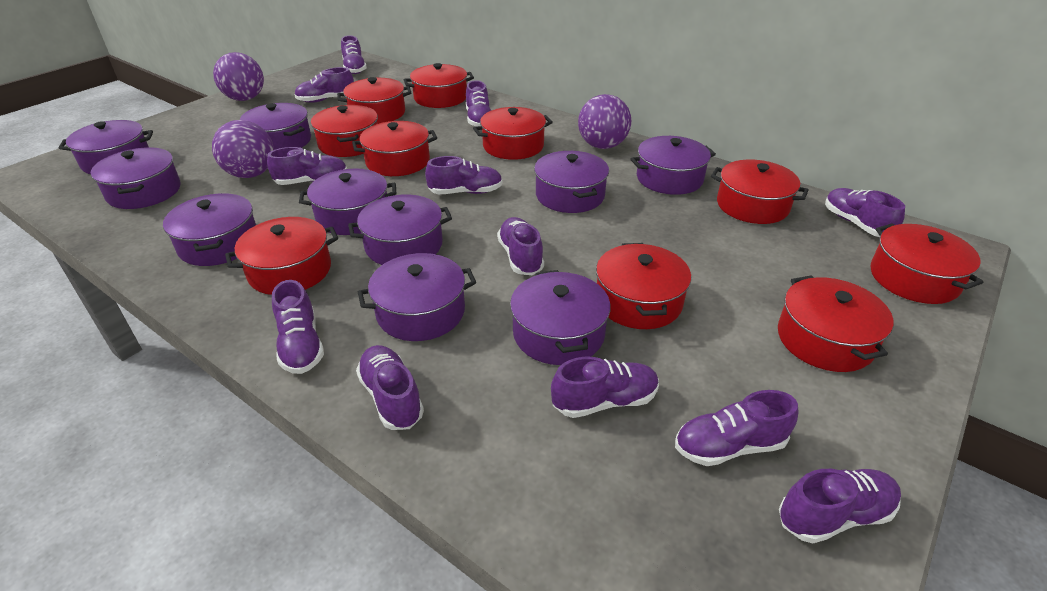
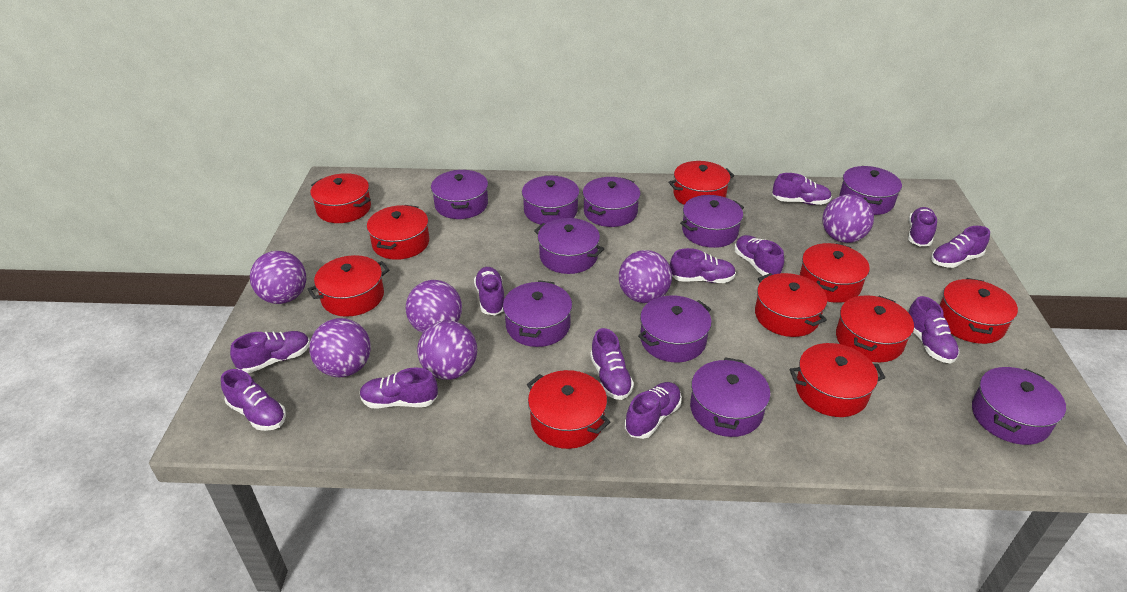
purple ball: 3 -> 6

